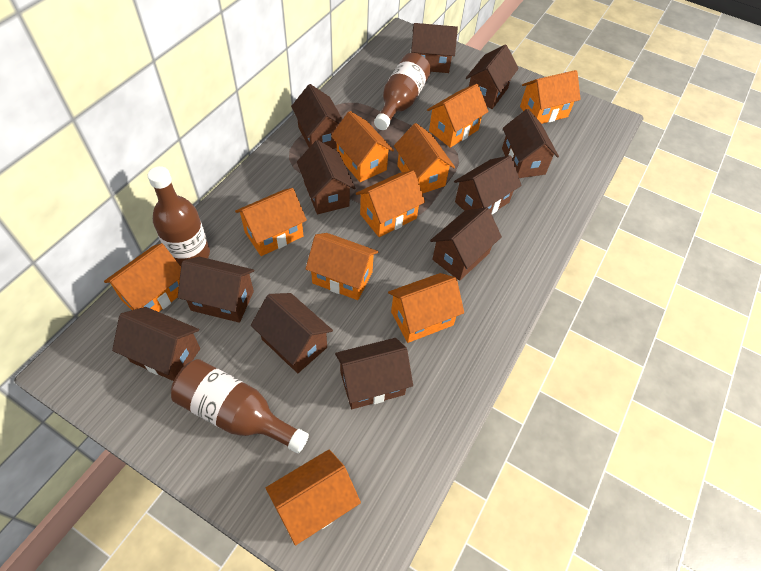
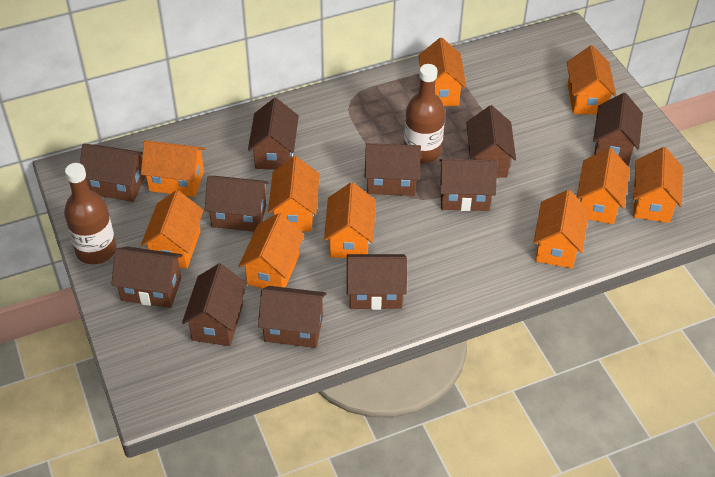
brown bottle: 3 -> 2

